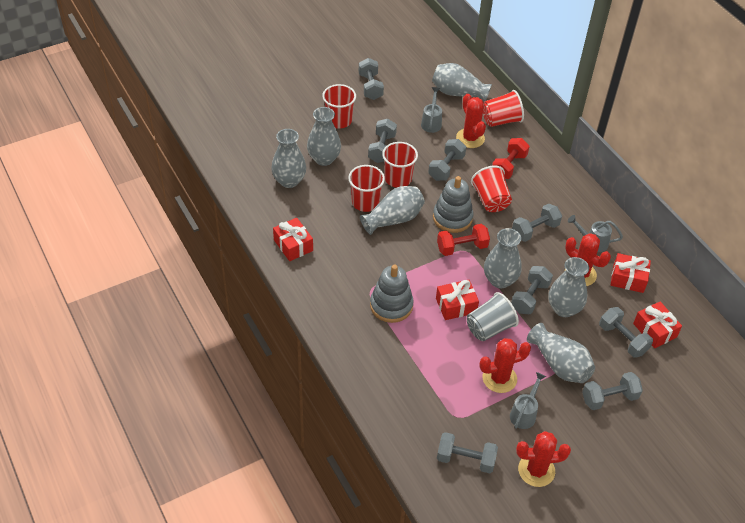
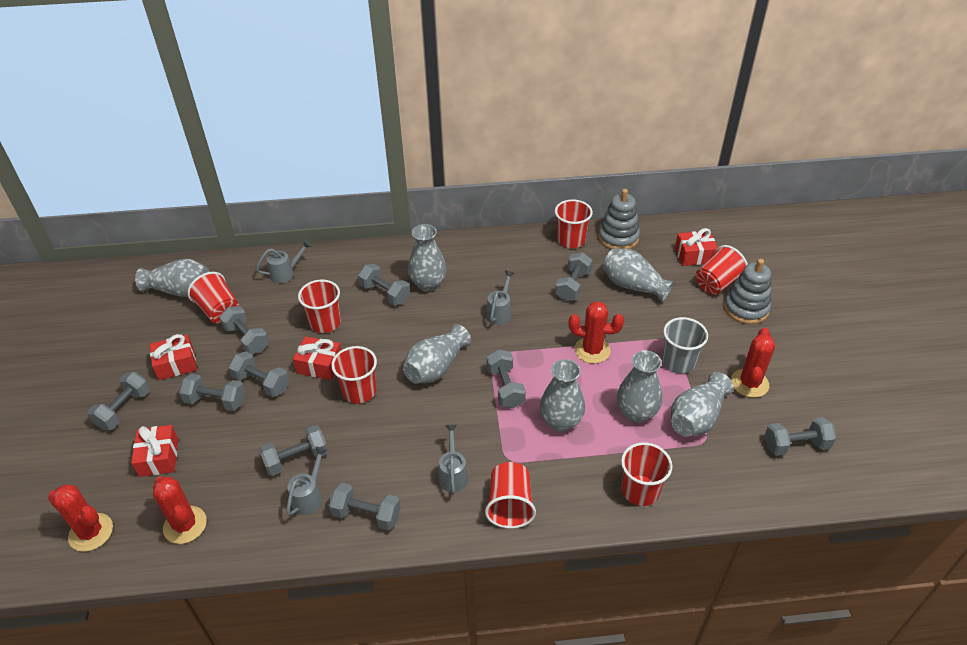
grey dumbbell: 8 -> 10
grey watering can: 3 -> 4
red cup: 5 -> 7
red dumbbell: 2 -> 0

